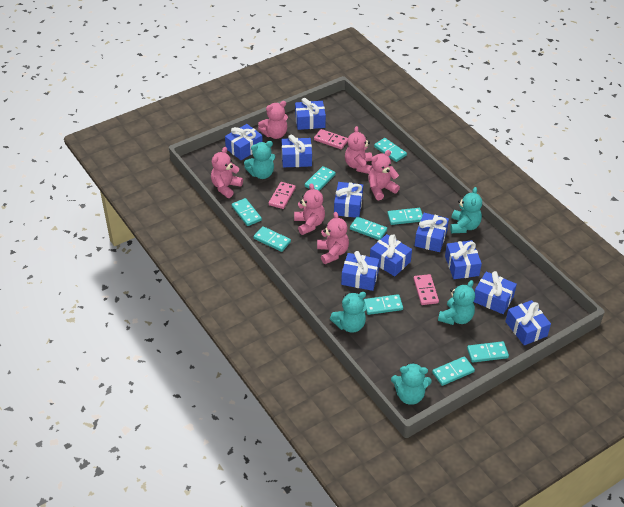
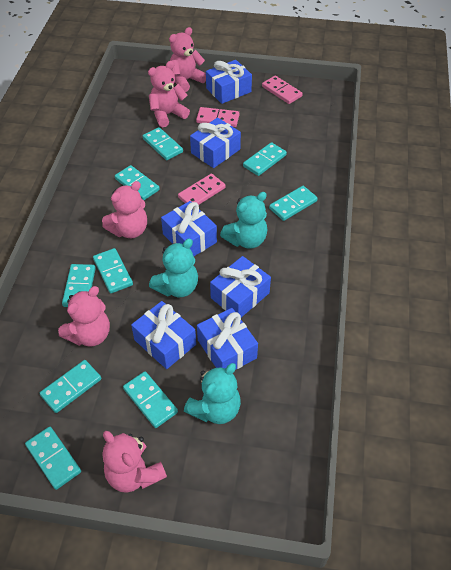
blue gift: 10 -> 6
pink teddy bear: 6 -> 5
turquoise teddy bear: 5 -> 3

